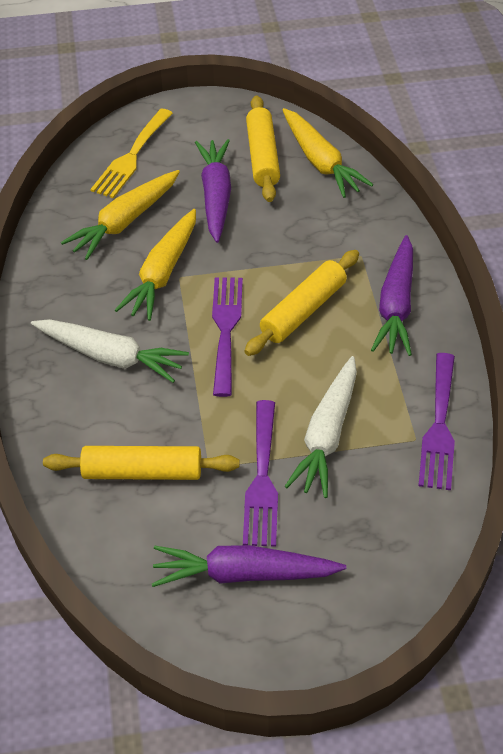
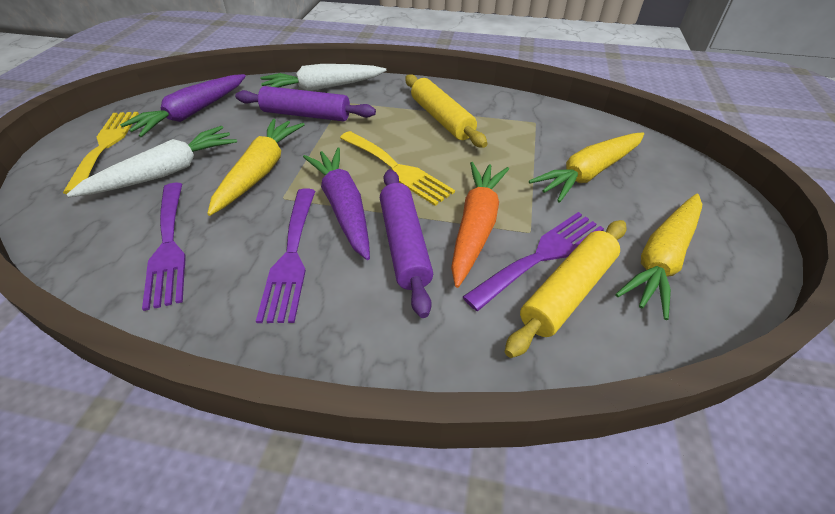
orange carrot: 0 -> 1
purple carrot: 3 -> 2
purple rolling pin: 0 -> 2
yellow fork: 1 -> 2
yellow rolling pin: 3 -> 2

